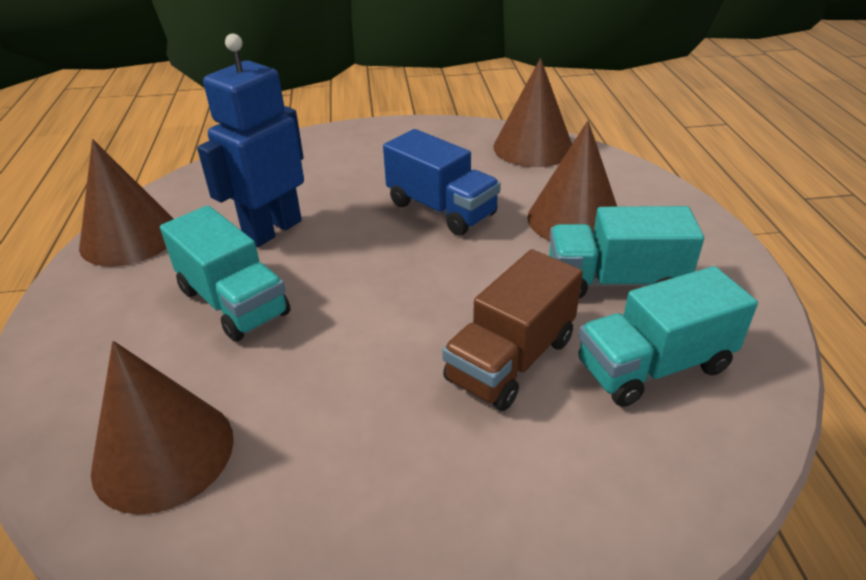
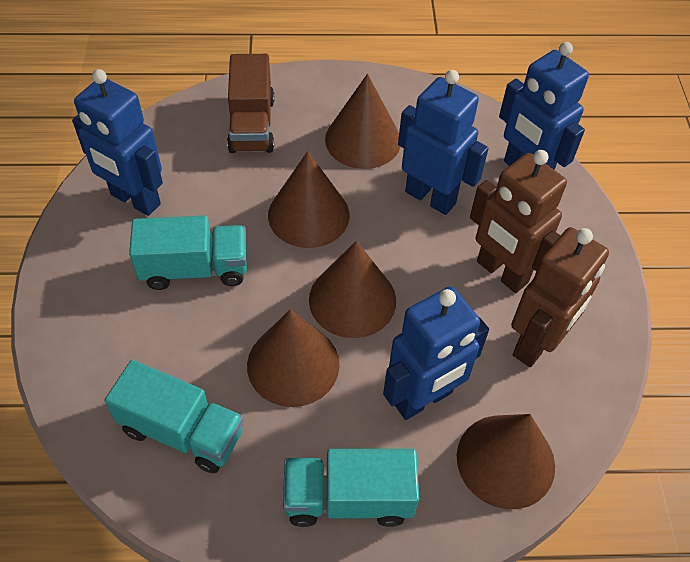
blue robot: 1 -> 4
blue truck: 1 -> 0
brown cone: 4 -> 5
brown robot: 0 -> 2

